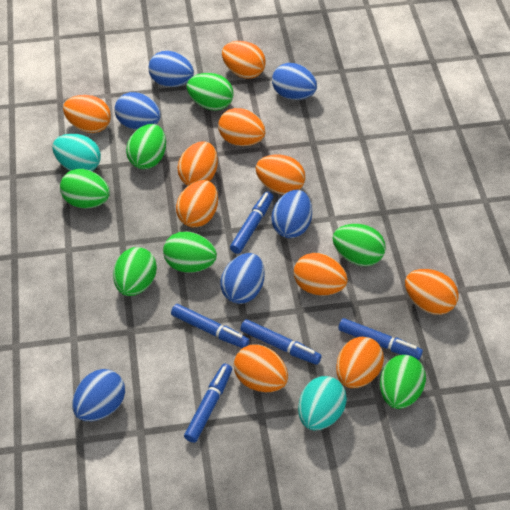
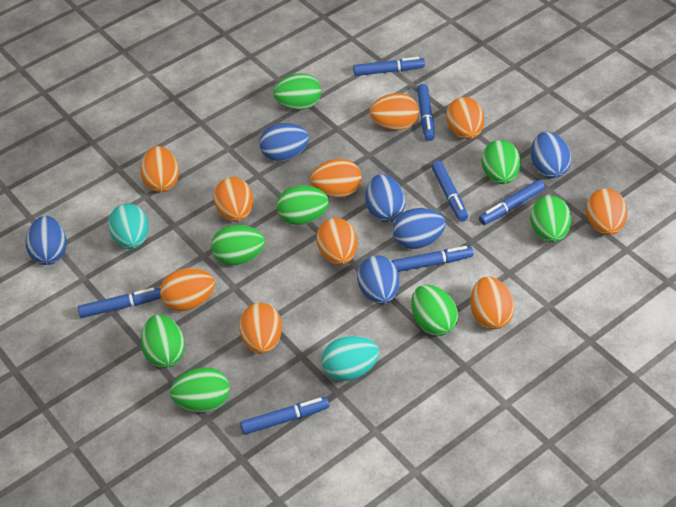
blue marker: 5 -> 7
green egg: 7 -> 8

